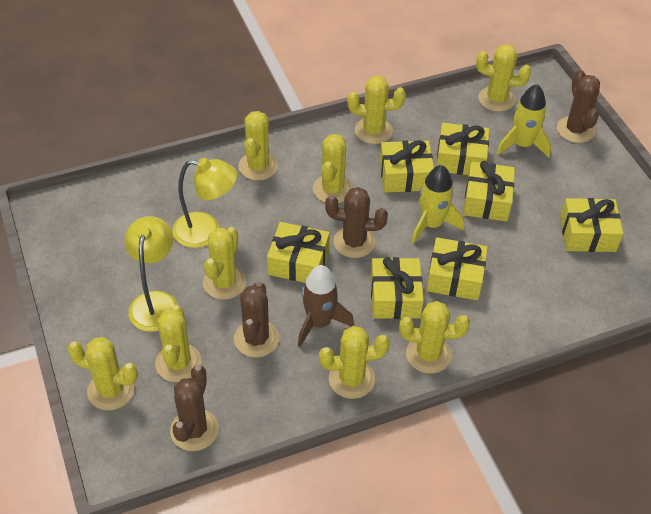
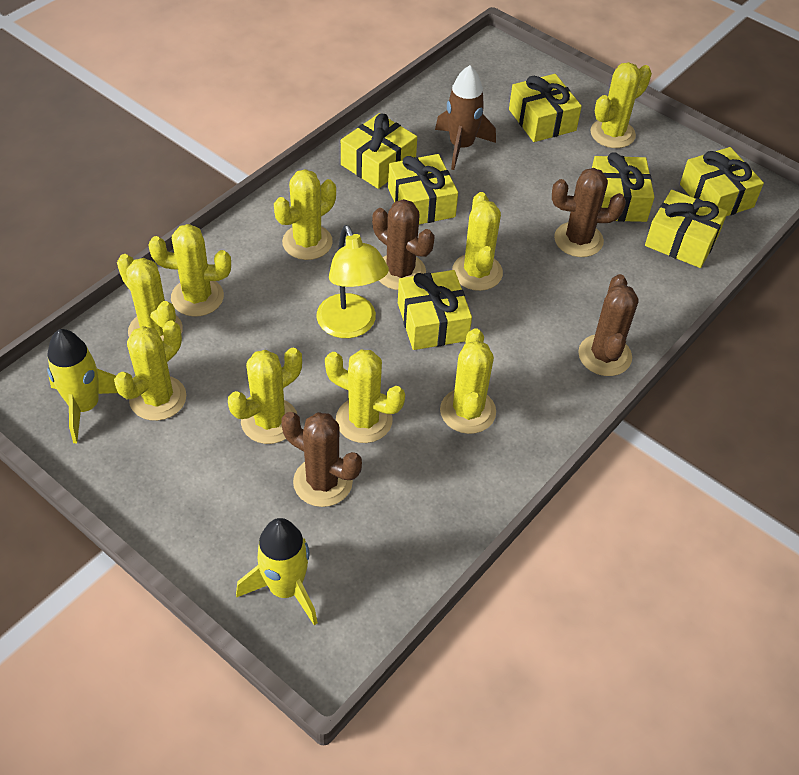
yellow lamp: 2 -> 1

